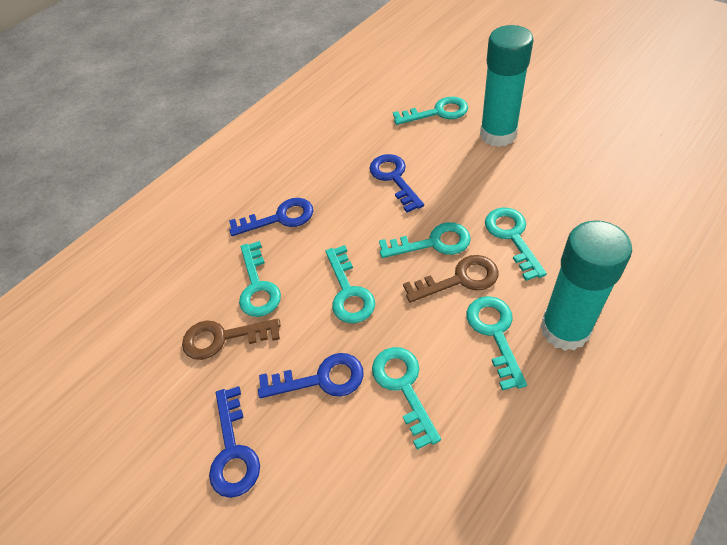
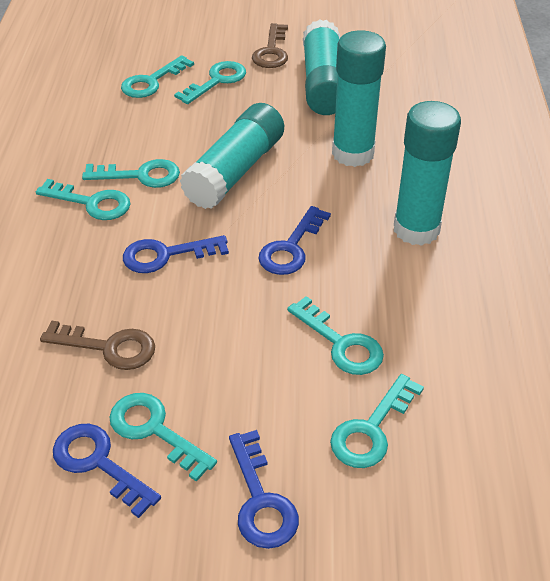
turquoise glue stick: 2 -> 4

